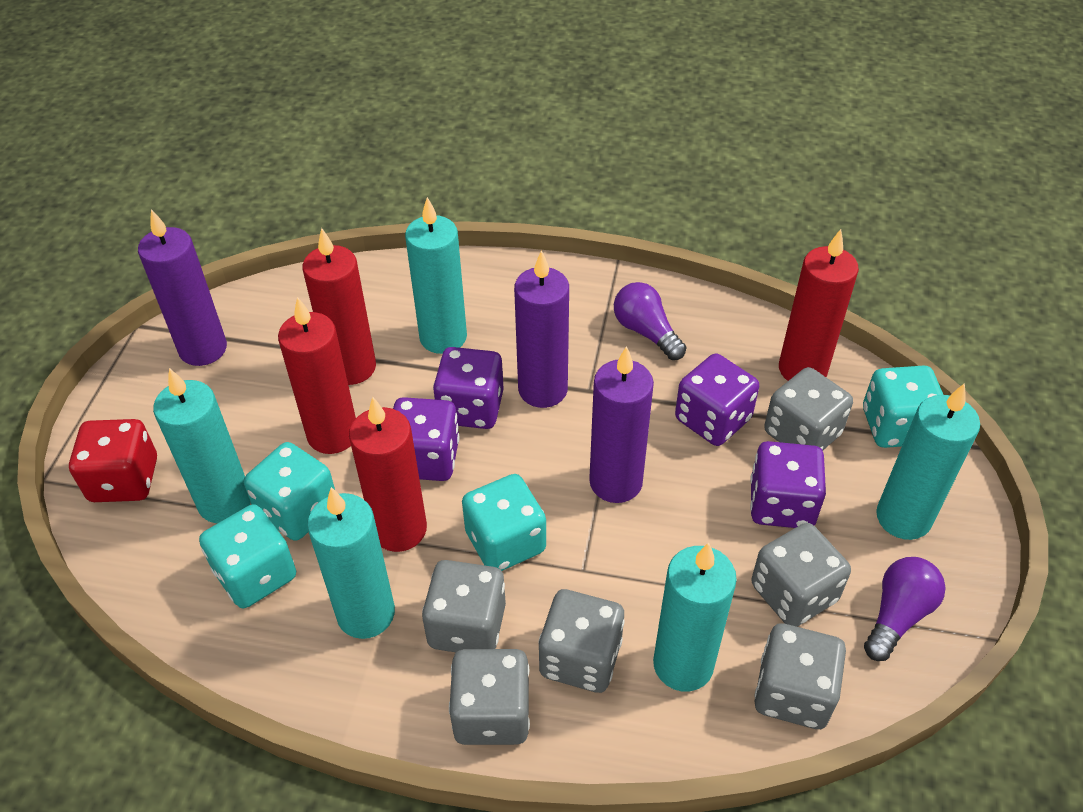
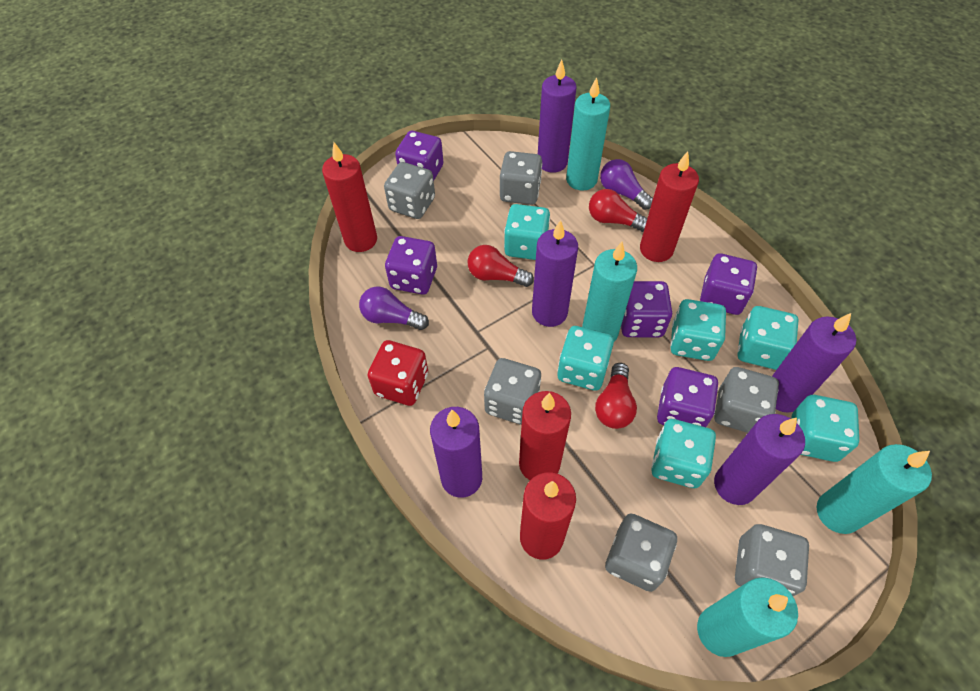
purple candle: 3 -> 5
purple dice: 4 -> 5
red light bulb: 0 -> 3
turquoise candle: 5 -> 4
turquoise dice: 4 -> 6

